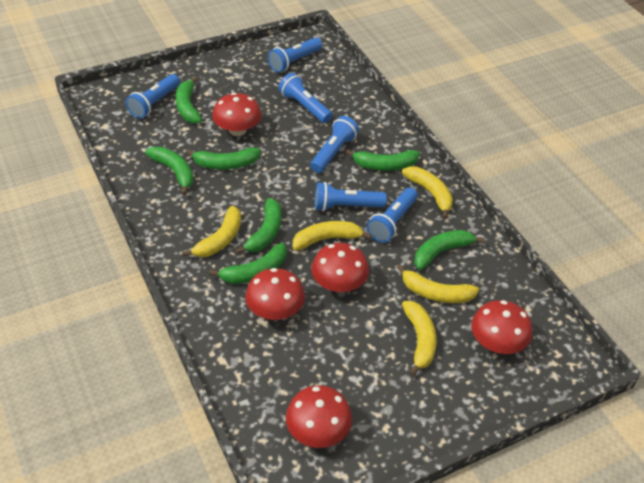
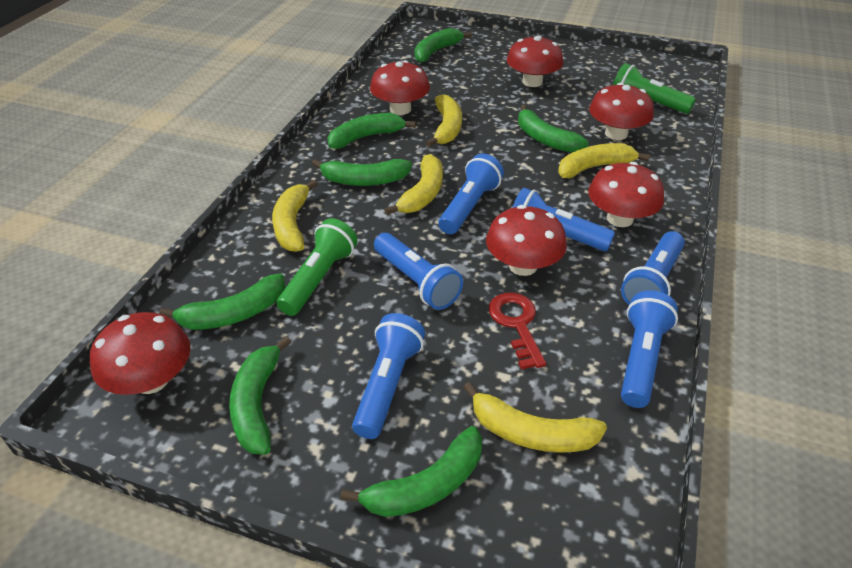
green flashlight: 0 -> 2
red key: 0 -> 1
red mushroom: 5 -> 6

